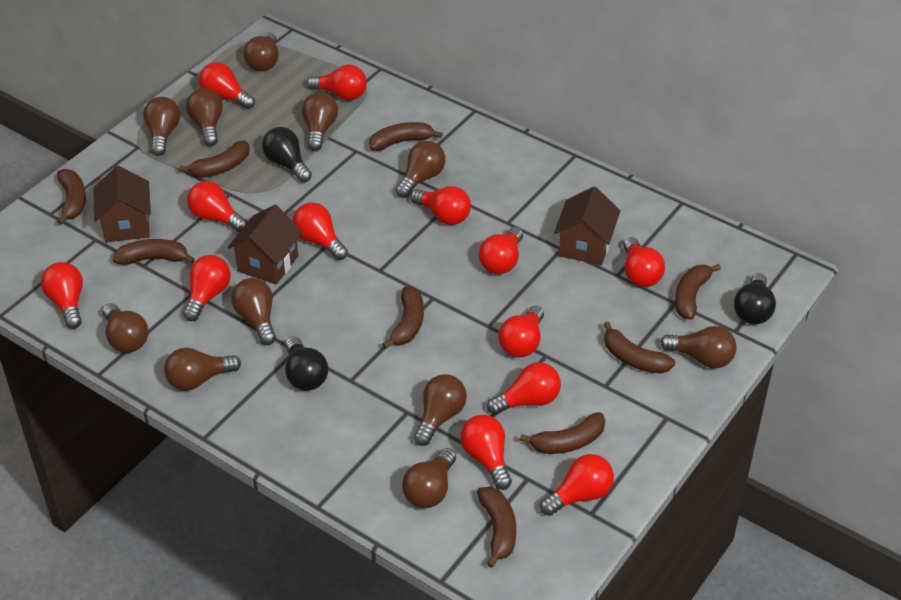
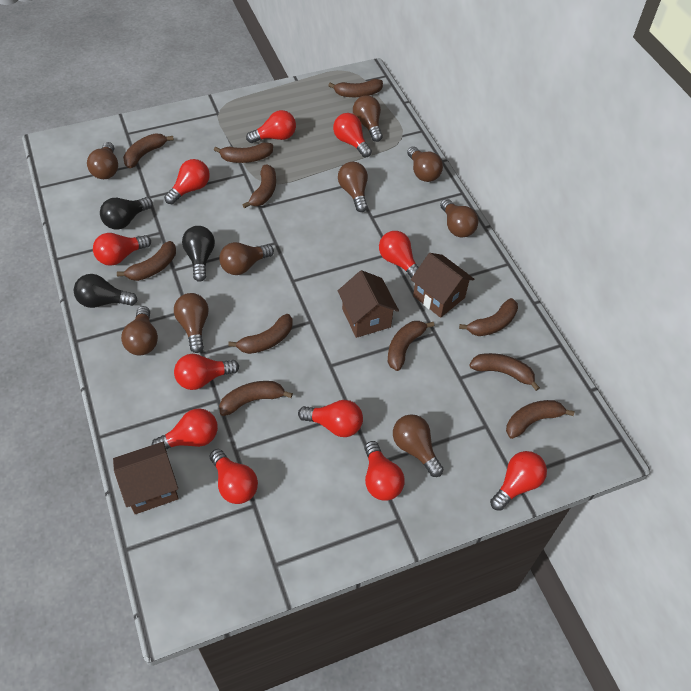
brown banana: 9 -> 11
brown light bulb: 11 -> 9
red light bulb: 13 -> 11

